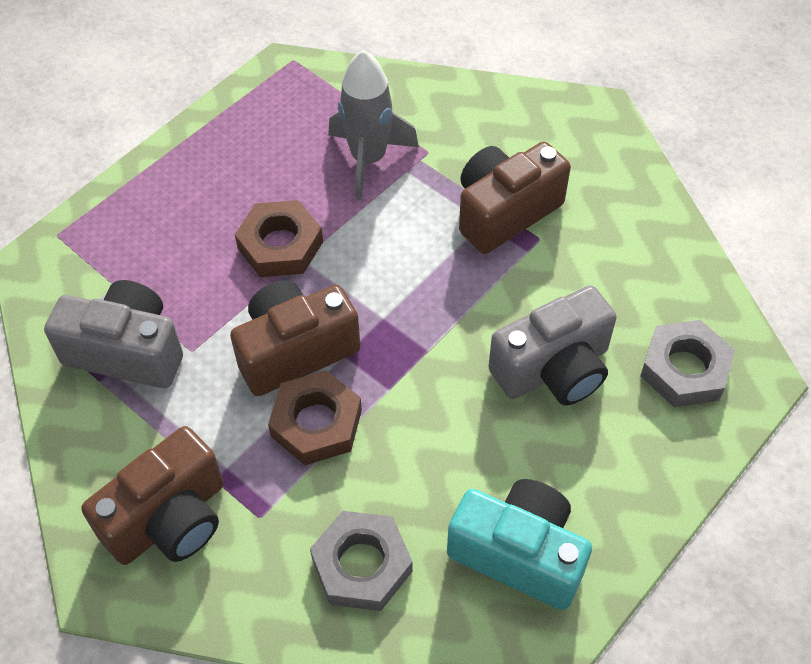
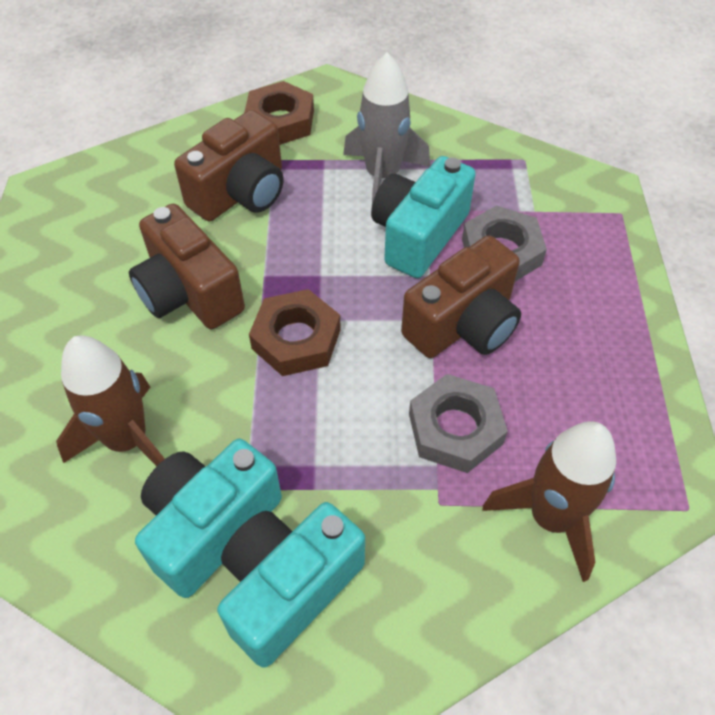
brown rocket: 0 -> 2
grey camera: 2 -> 0
turquoise camera: 1 -> 3

